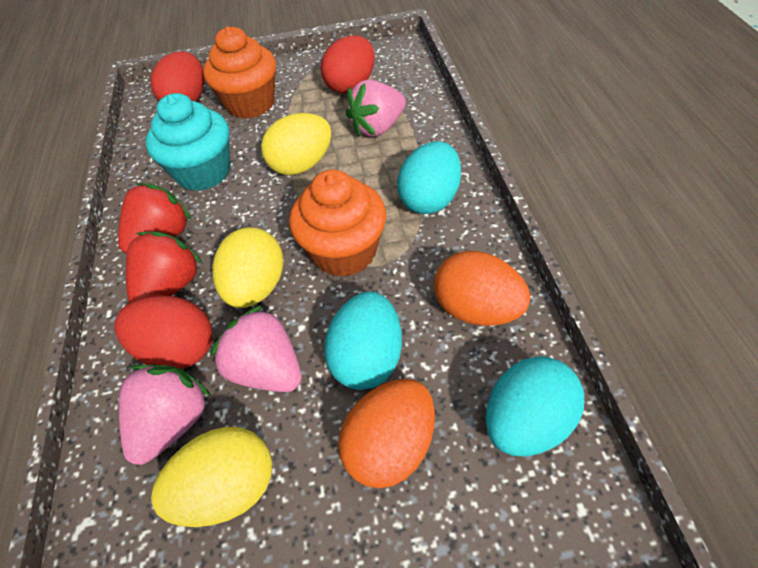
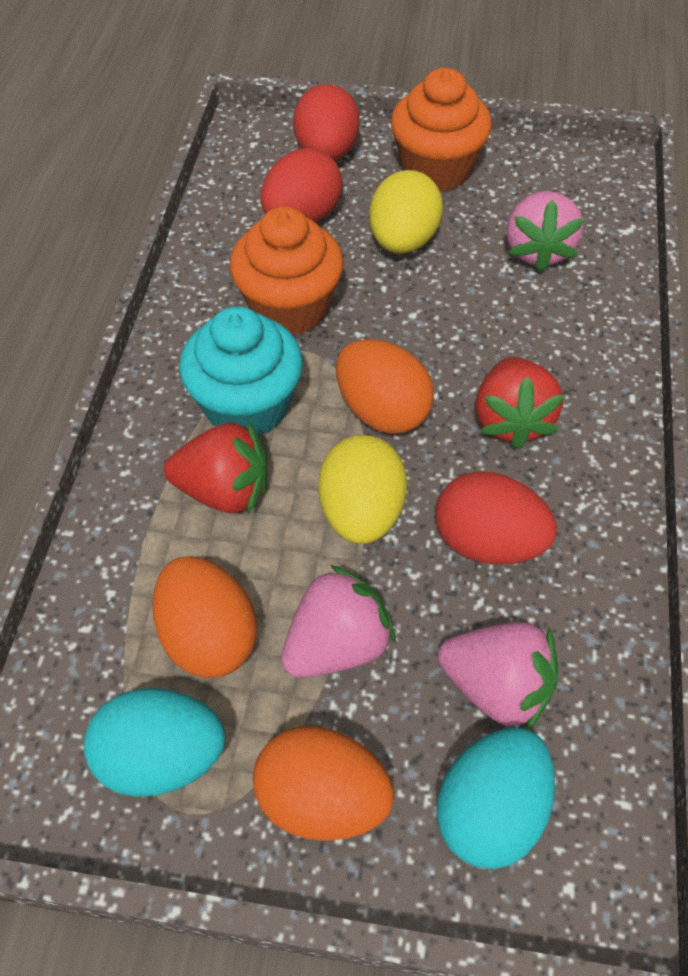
orange egg: 2 -> 3
turquoise egg: 3 -> 2
yellow egg: 3 -> 2

